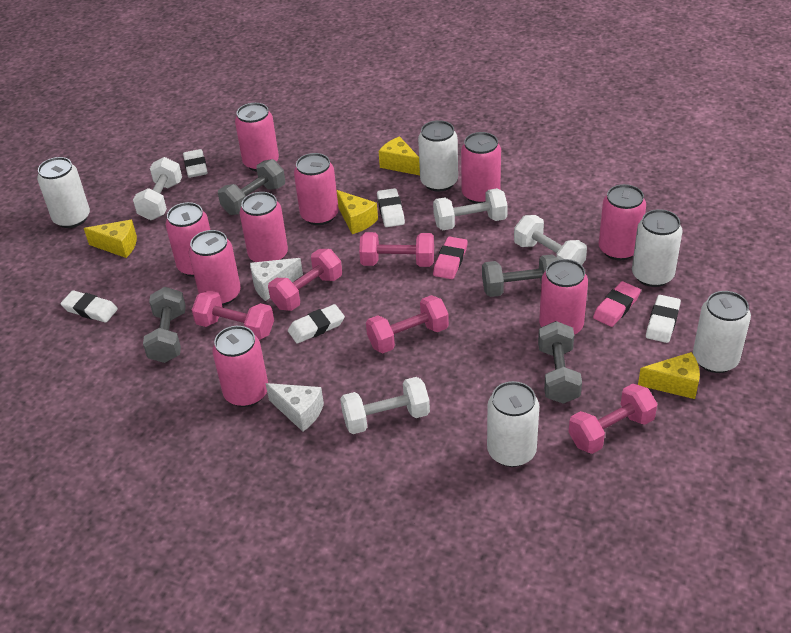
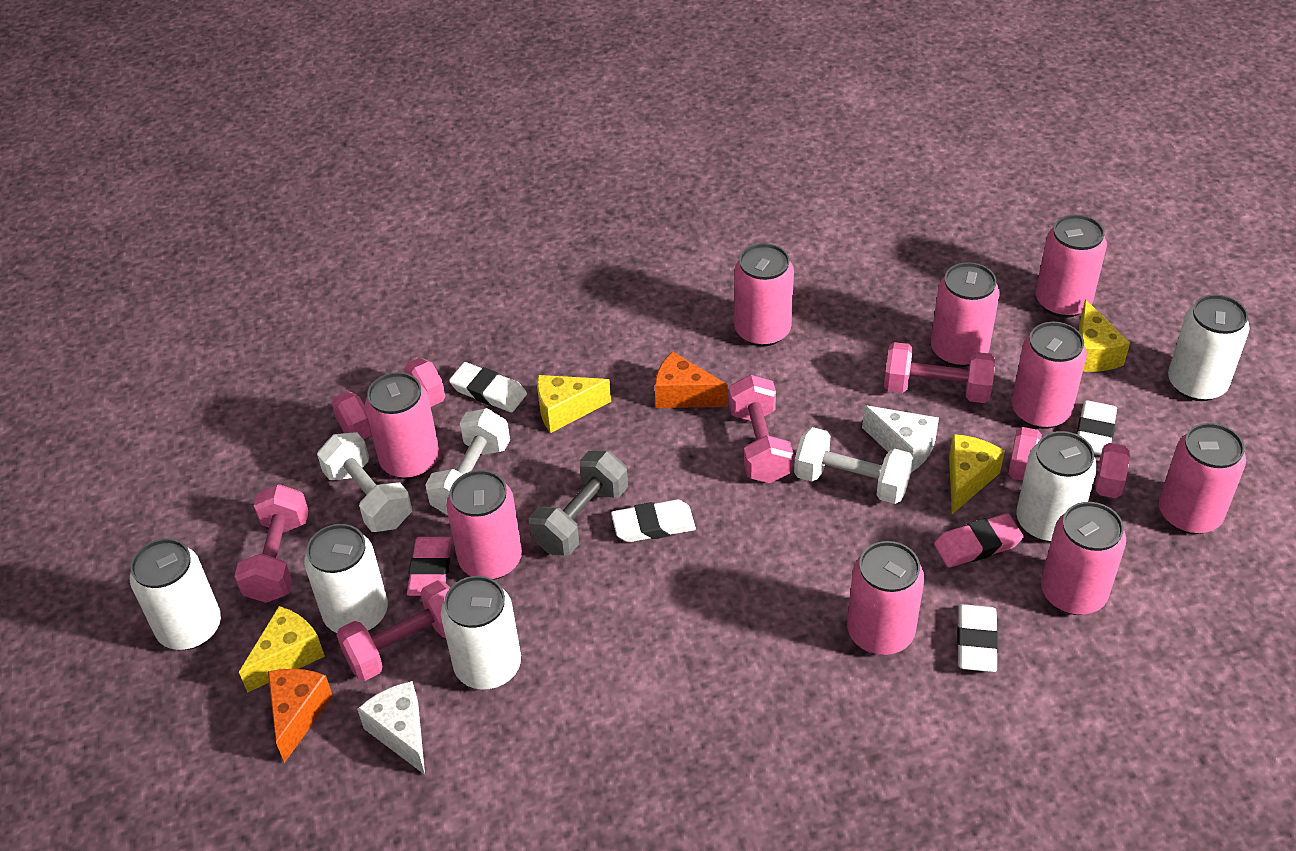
grey dumbbell: 4 -> 1
orange cheese: 0 -> 2
pink dumbbell: 5 -> 6
white dumbbell: 4 -> 3
white eraser: 5 -> 4

